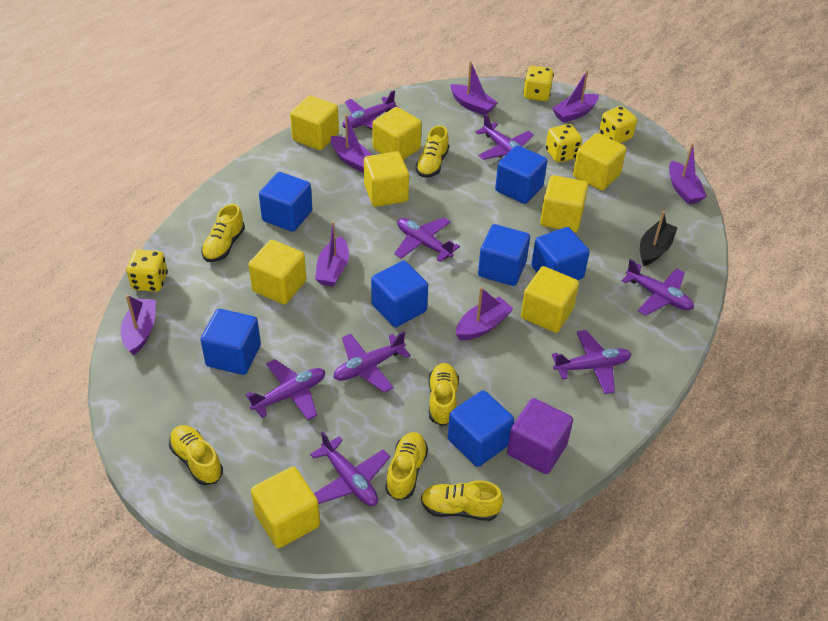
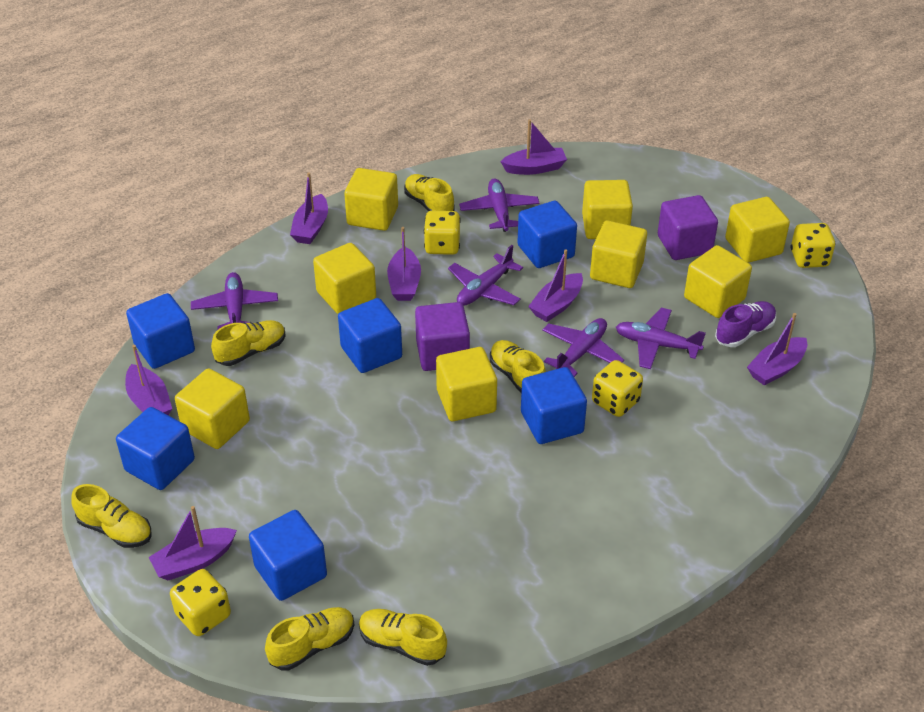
black boat: 1 -> 0
blue cube: 7 -> 6
purple cube: 1 -> 2
purple plane: 8 -> 5
purple shoe: 0 -> 1

